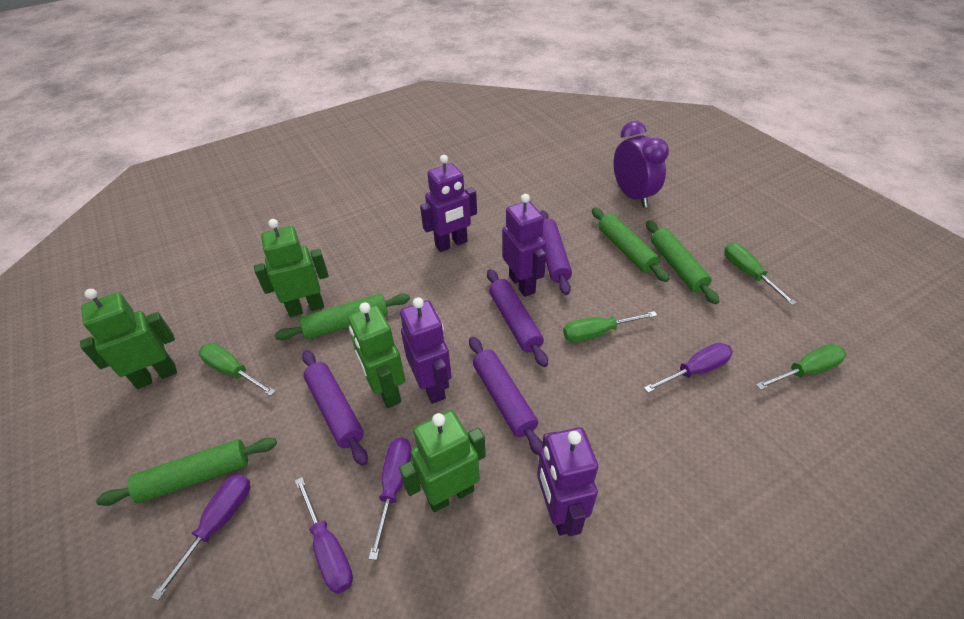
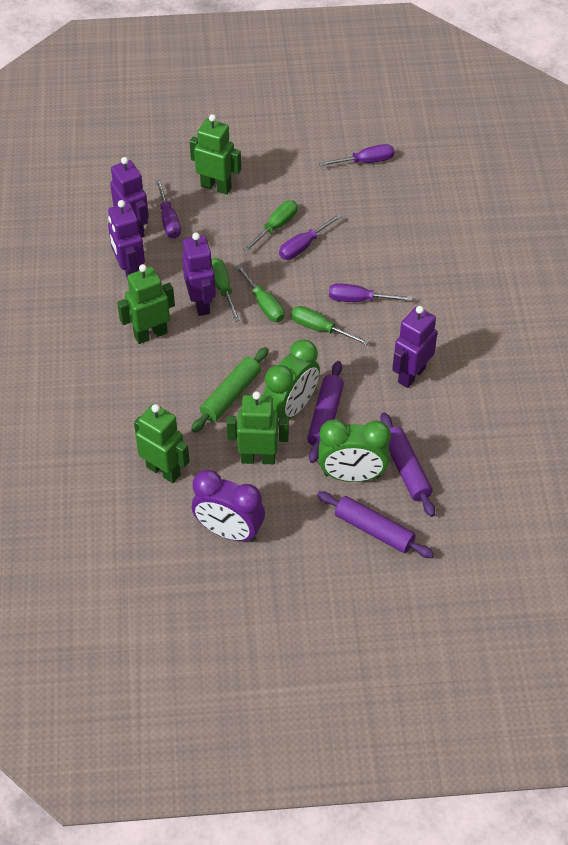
green clock: 0 -> 2
green rolling pin: 4 -> 1
purple rolling pin: 4 -> 3

